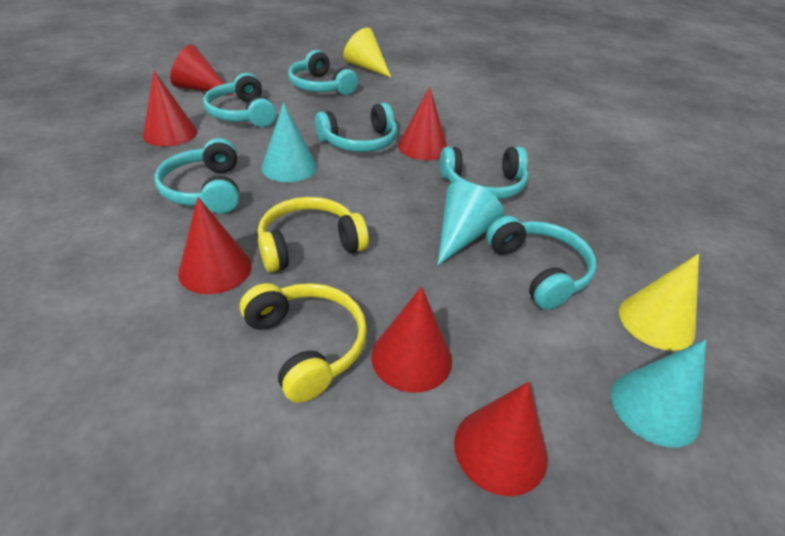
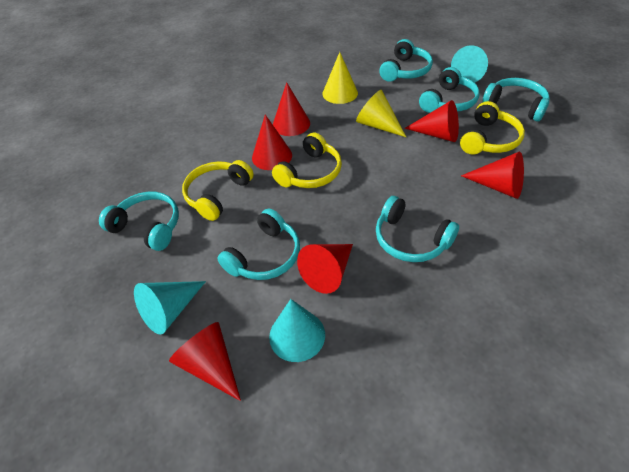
yellow headphones: 2 -> 3

